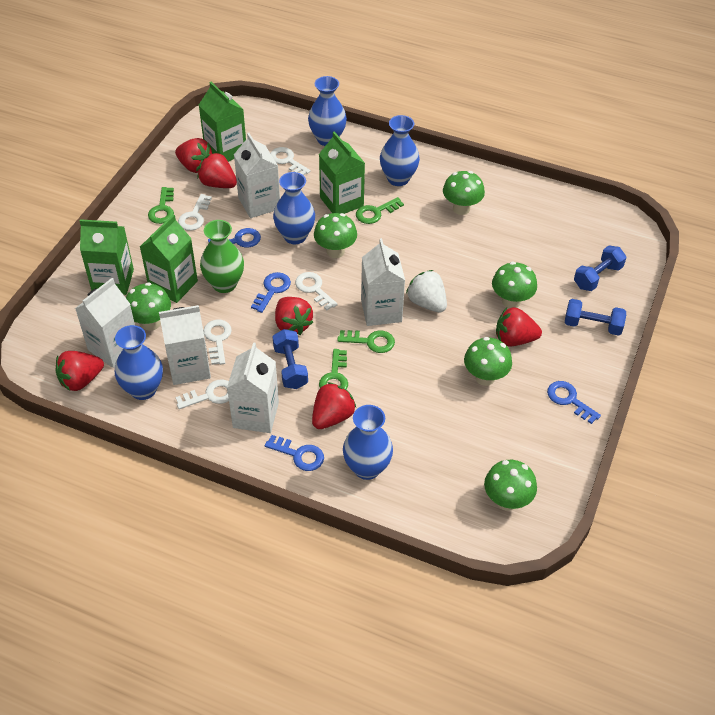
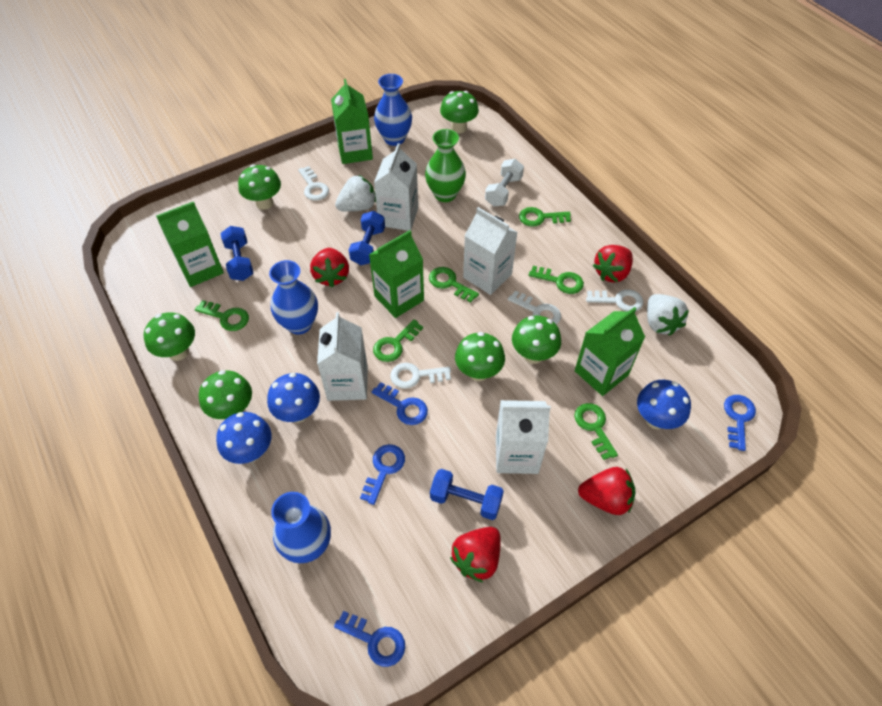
blue mushroom: 0 -> 3
blue vase: 5 -> 3
green key: 4 -> 6
red strawberry: 6 -> 4
white carton: 5 -> 4
white dumbbell: 0 -> 1
white key: 5 -> 4
white strawberry: 1 -> 2

